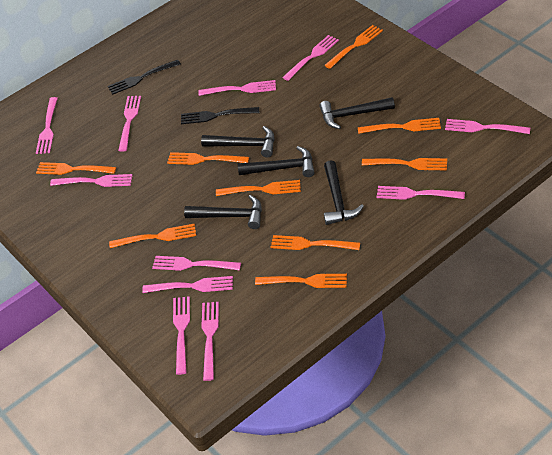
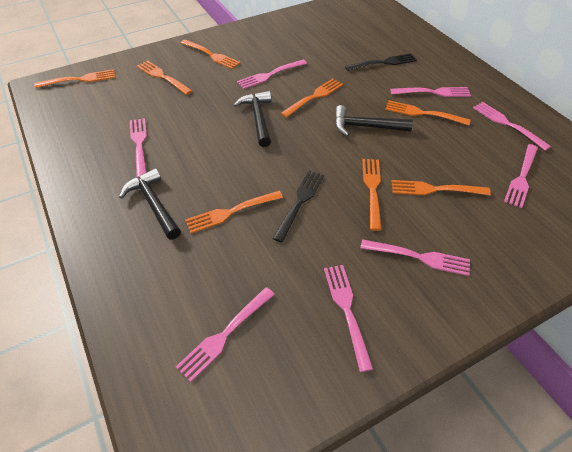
black hammer: 5 -> 3
orange fork: 9 -> 8
pink fork: 11 -> 8

